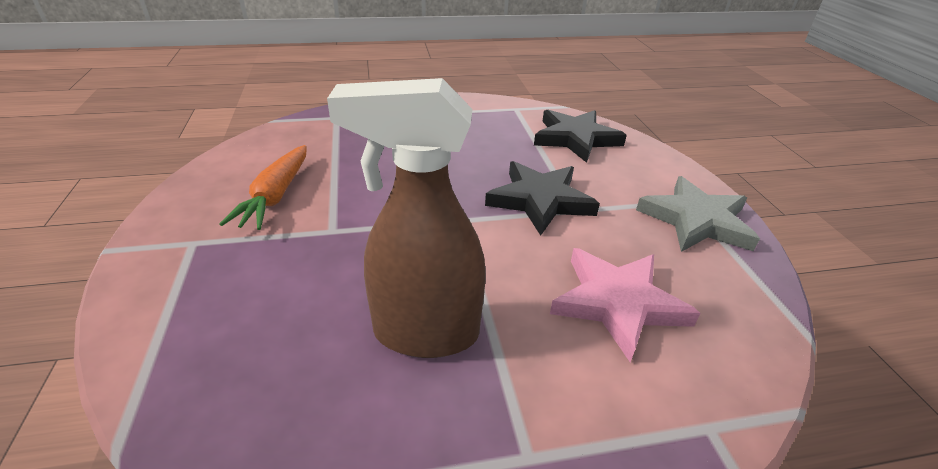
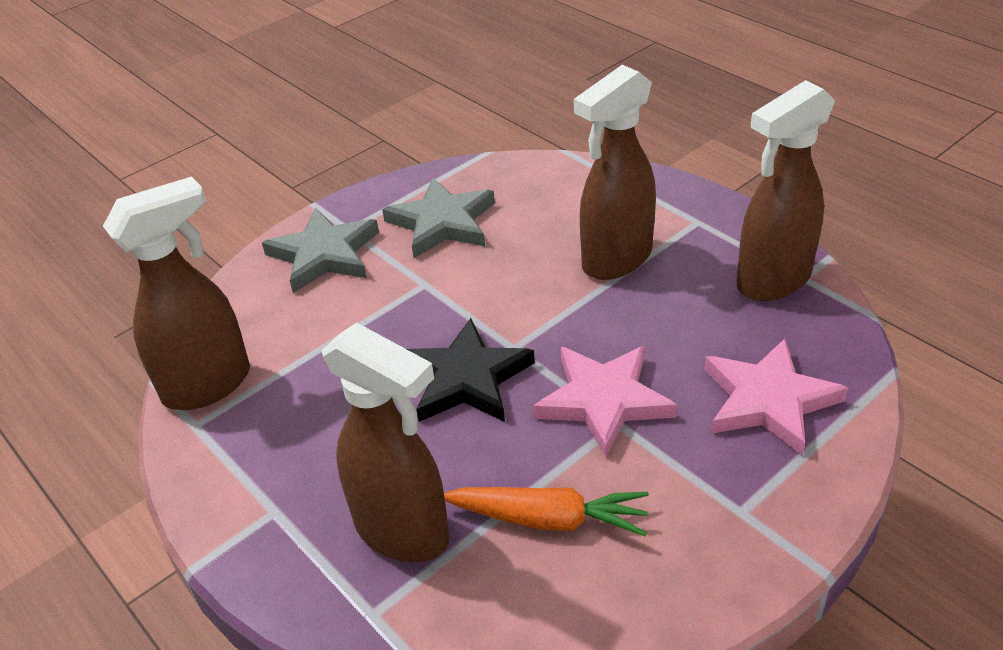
black star: 2 -> 1
brown spray bottle: 1 -> 4
grey star: 1 -> 2
pink star: 1 -> 2

